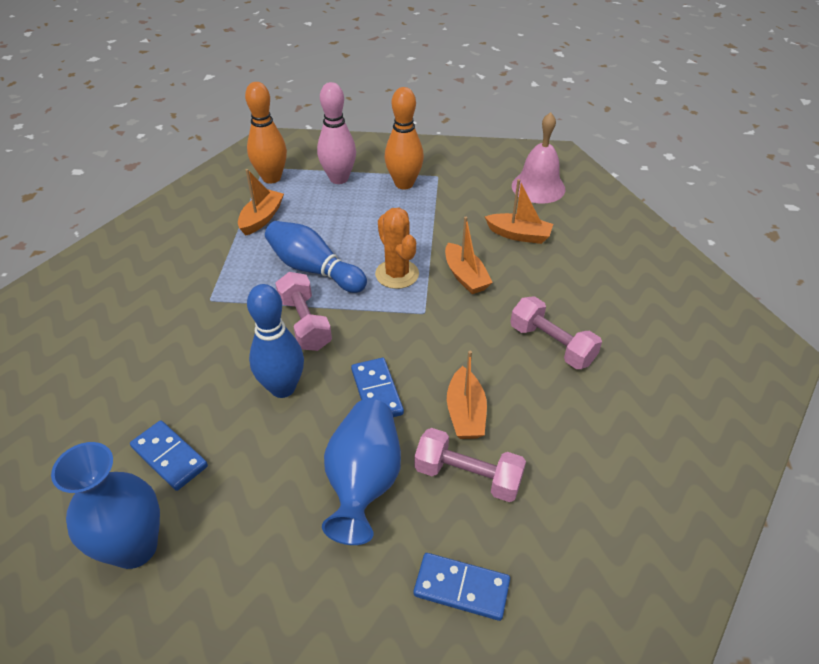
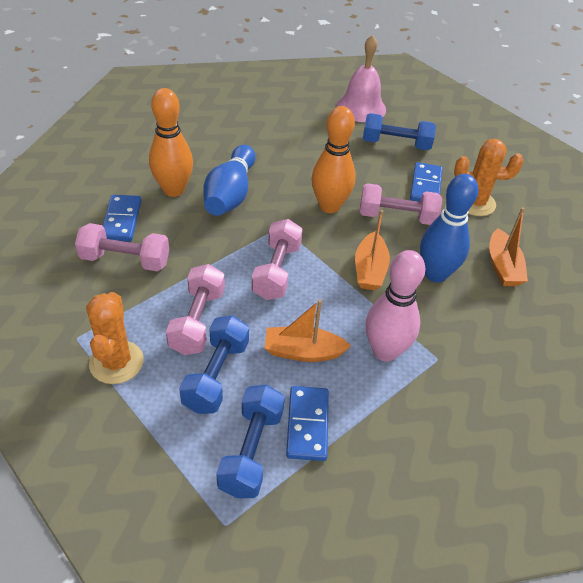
blue dumbbell: 0 -> 3
blue vase: 2 -> 0
orange boat: 4 -> 3
orange cactus: 1 -> 2
pink dumbbell: 3 -> 4

